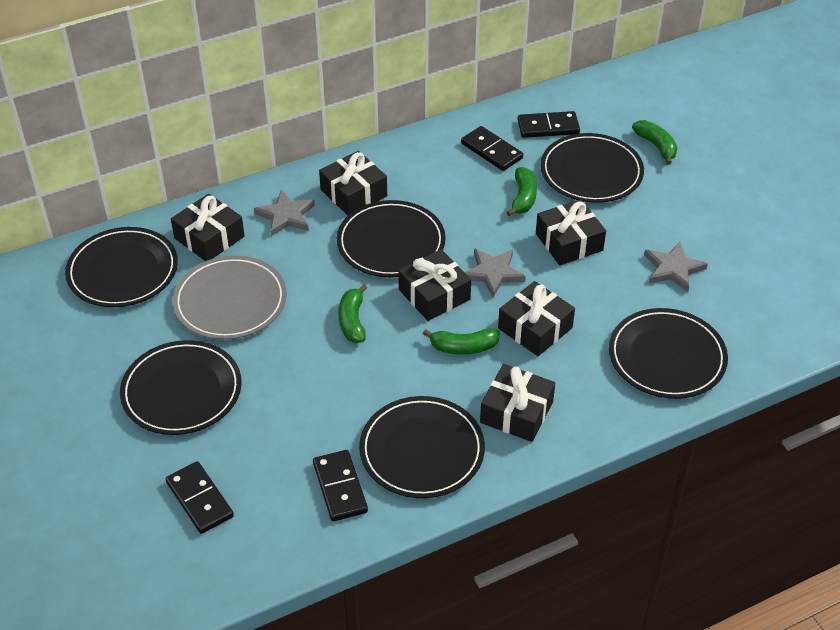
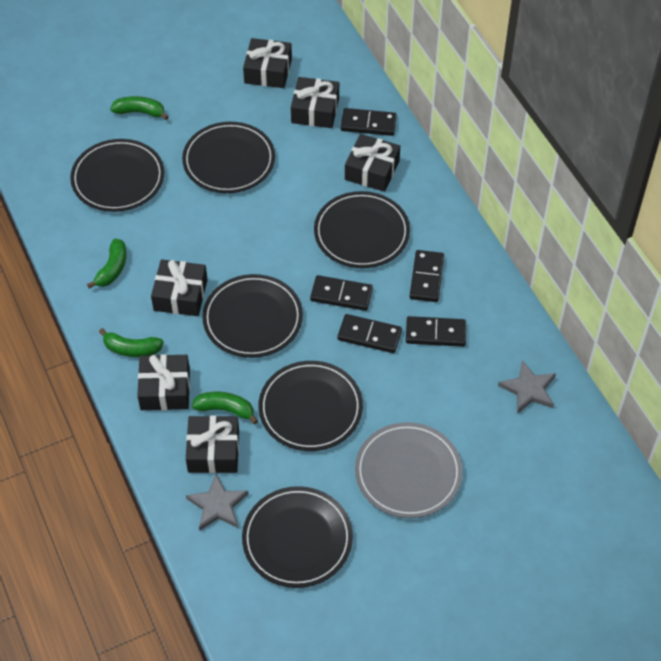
black domino: 4 -> 5
grey star: 3 -> 2

